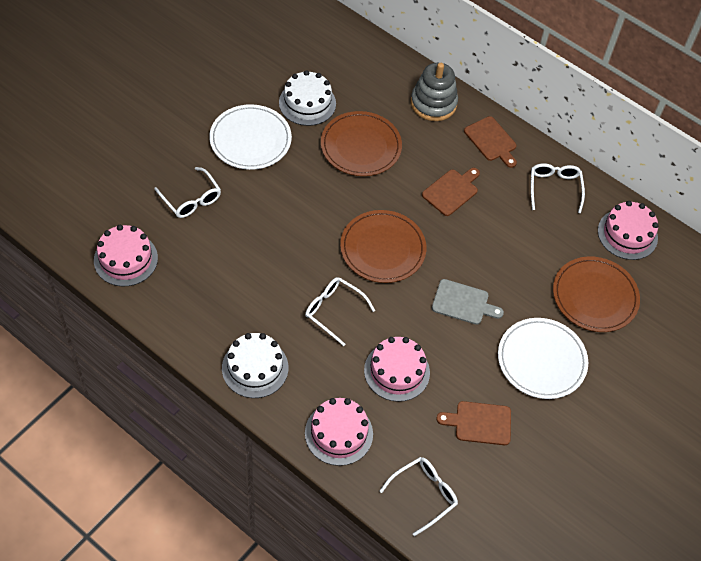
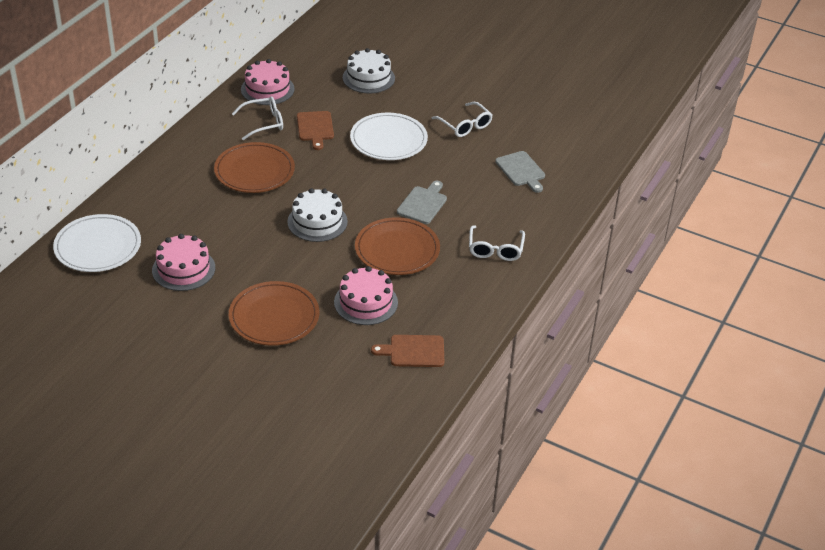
brown cutting board: 3 -> 2
grey cutting board: 1 -> 2
grey stacking toy: 1 -> 0
pink cake: 4 -> 3
white glasses: 4 -> 3

